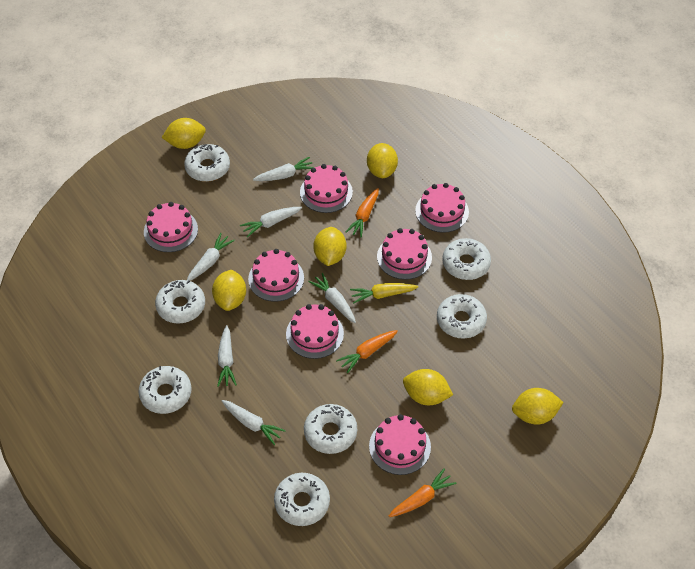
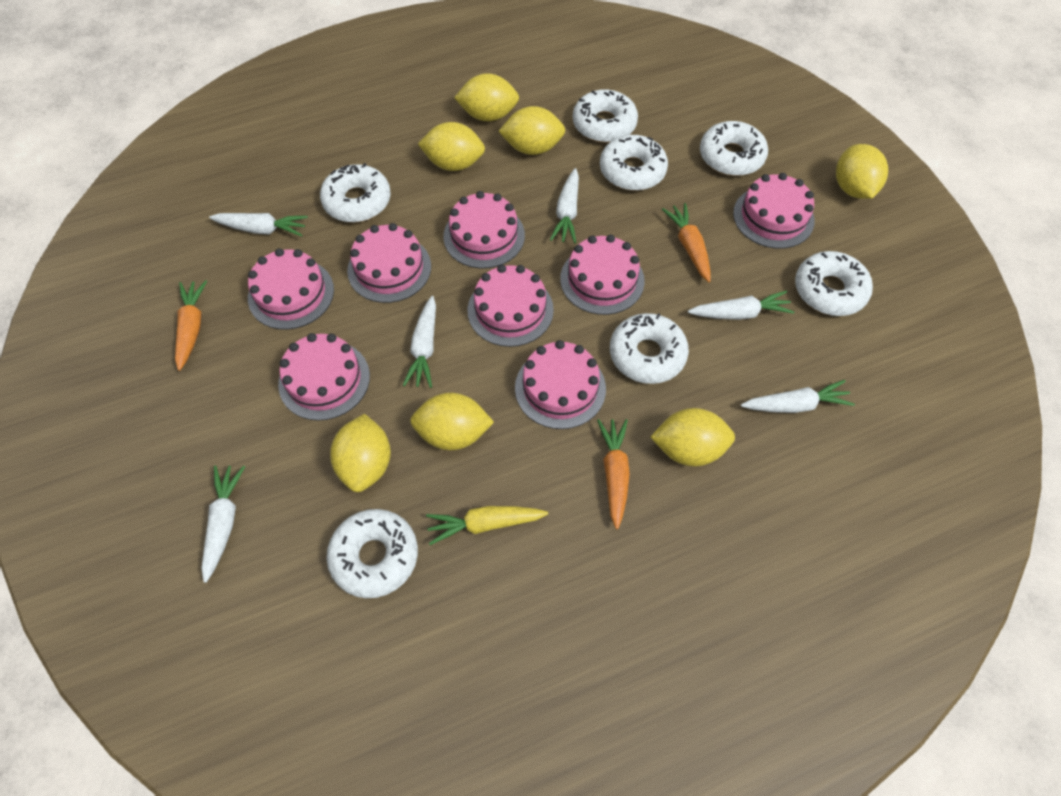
pink cake: 7 -> 8
yellow lemon: 6 -> 7

